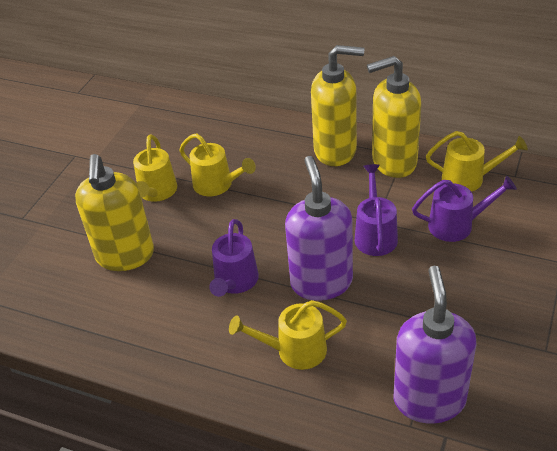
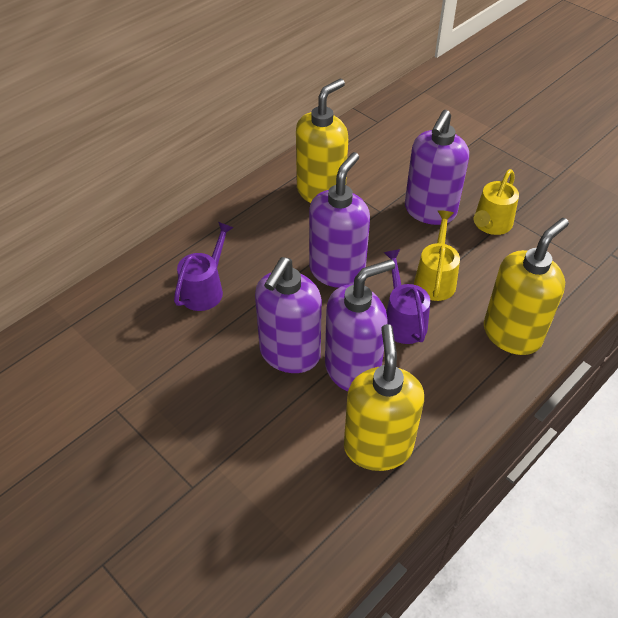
purple soap dispenser: 2 -> 4
purple watering can: 3 -> 2
yellow watering can: 4 -> 2

